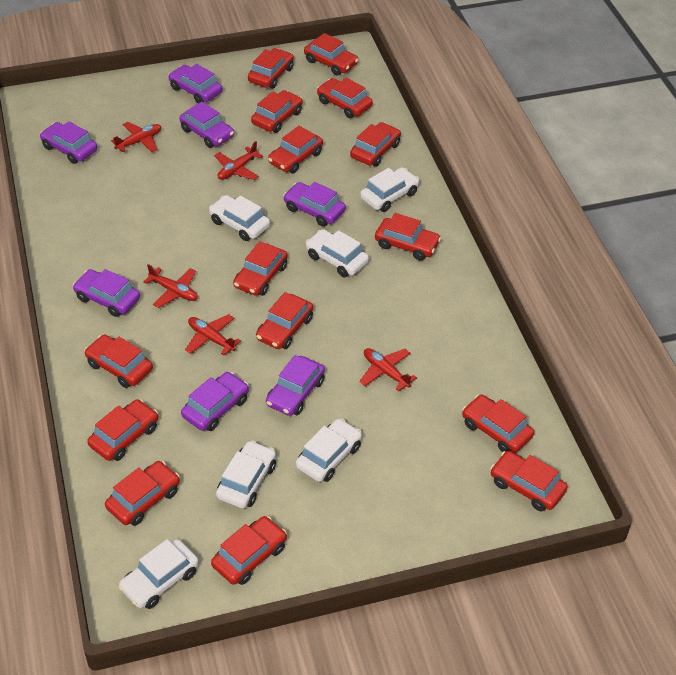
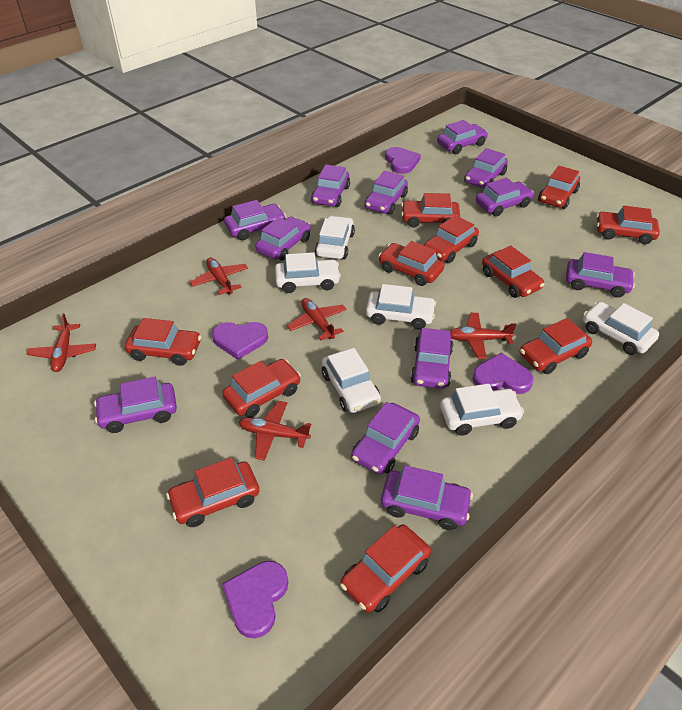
purple car: 7 -> 12
purple heart: 0 -> 4
red car: 15 -> 11

